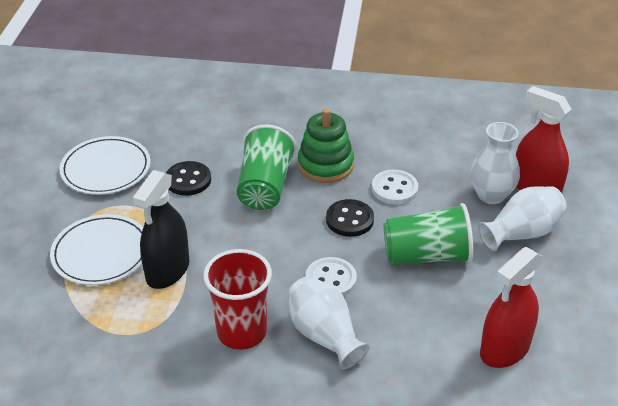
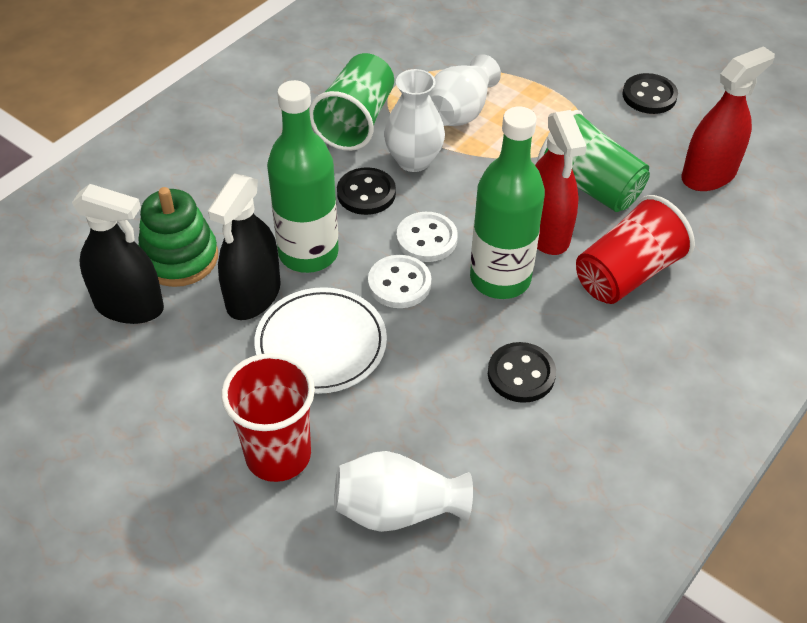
black button: 2 -> 3
black spray bottle: 1 -> 2
green bottle: 0 -> 2
red cup: 1 -> 2
white plate: 2 -> 1

